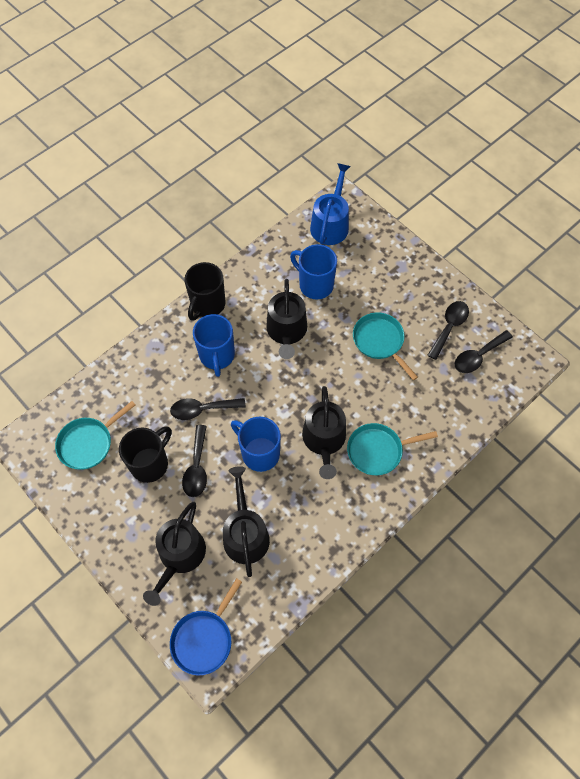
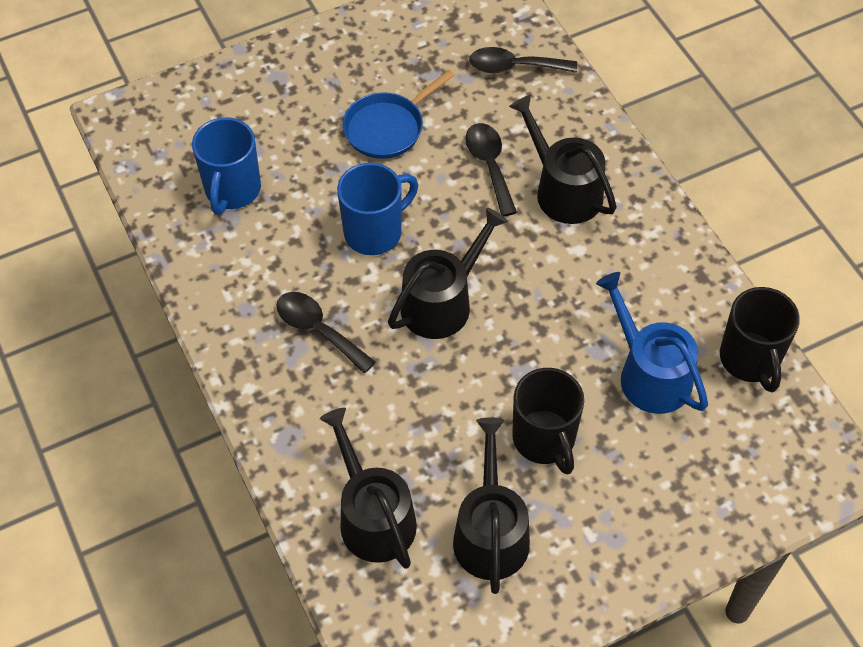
black spoon: 4 -> 3
blue mug: 3 -> 2
turquoise pan: 3 -> 0

